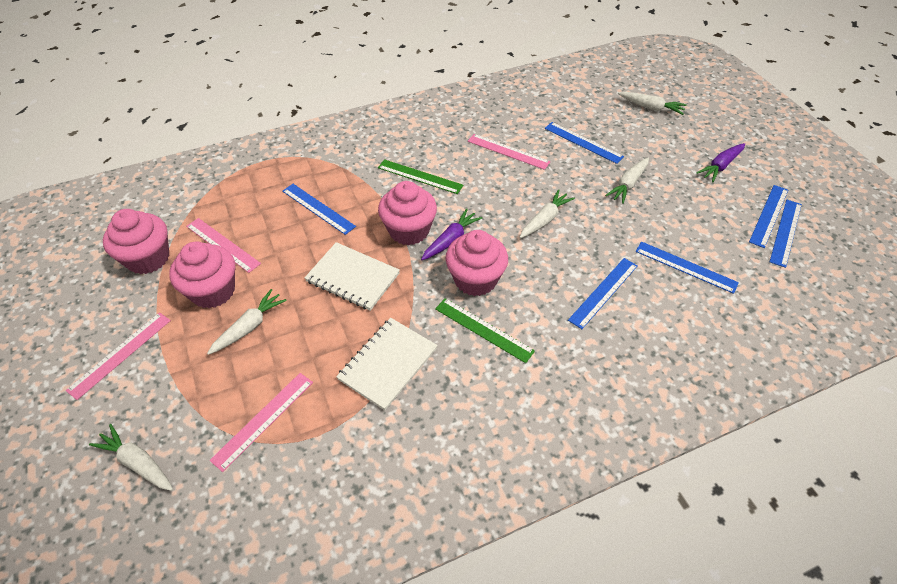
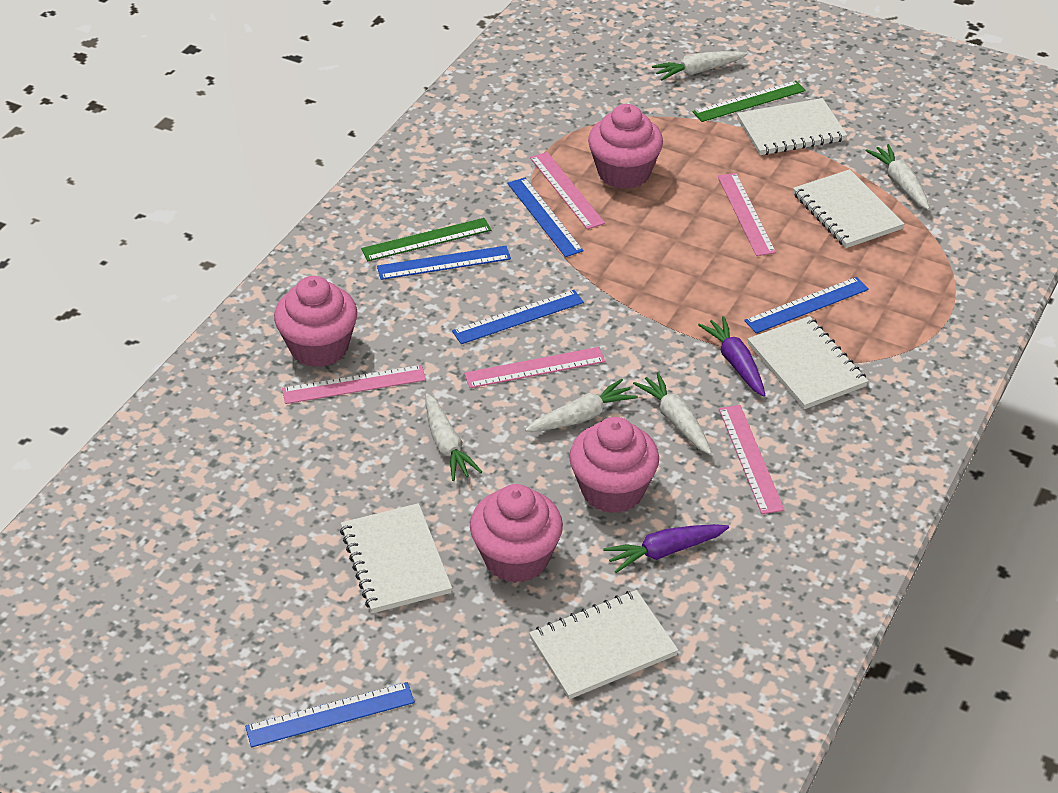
blue ruler: 6 -> 5
pink ruler: 4 -> 5
white notebook: 2 -> 5

